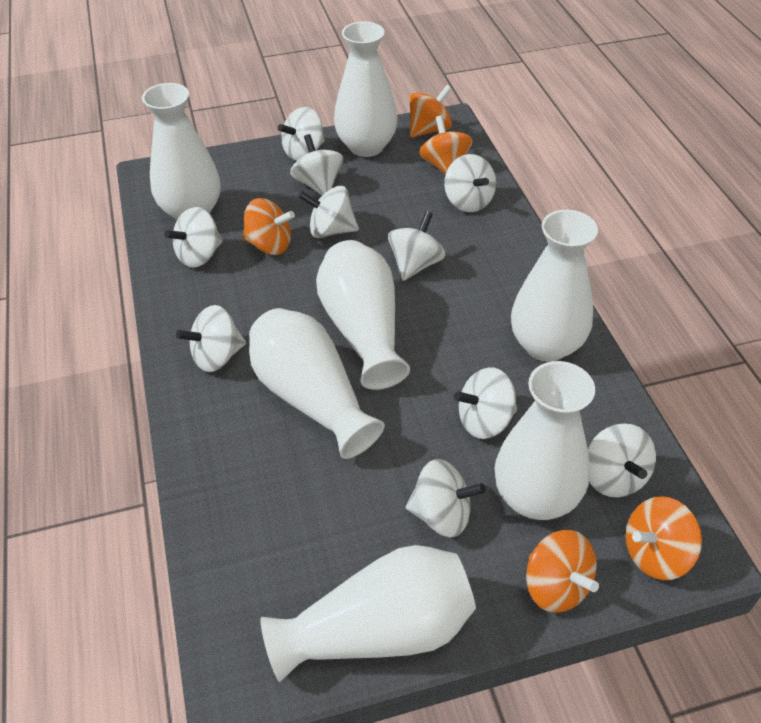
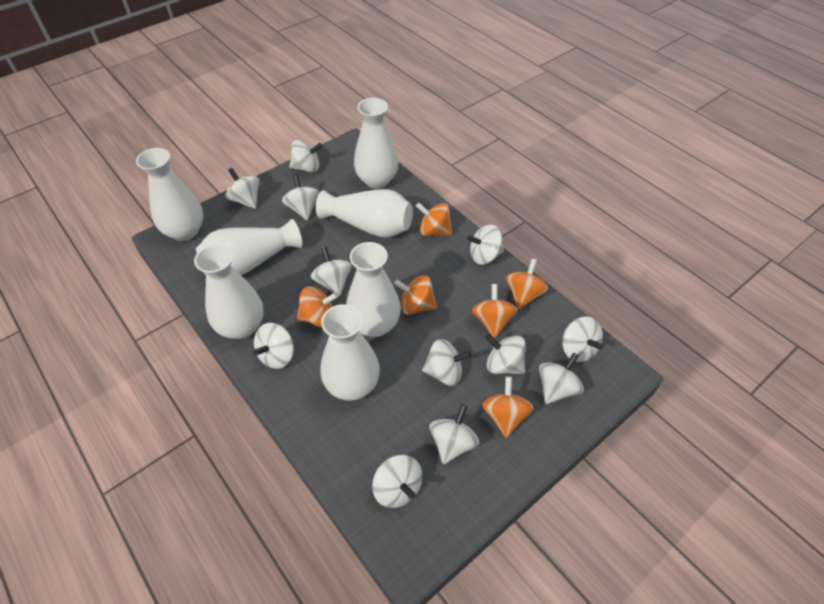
orange spinning top: 5 -> 6
white spinning top: 10 -> 12

